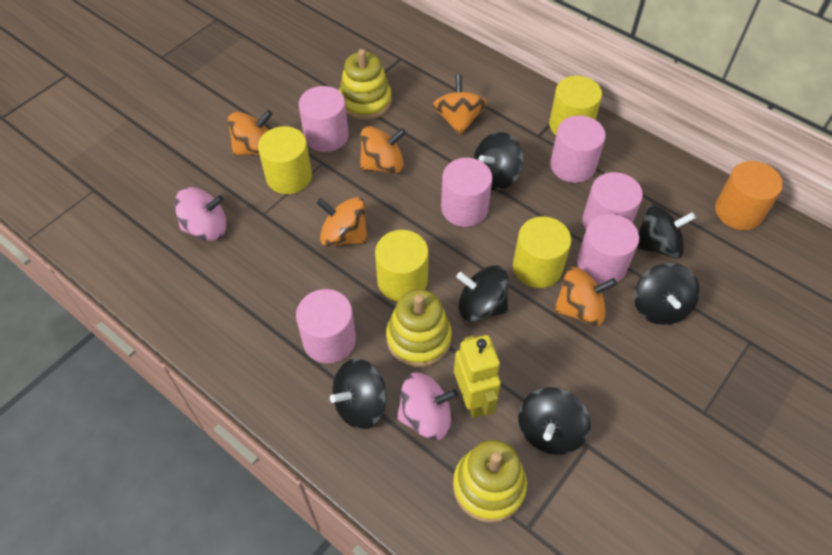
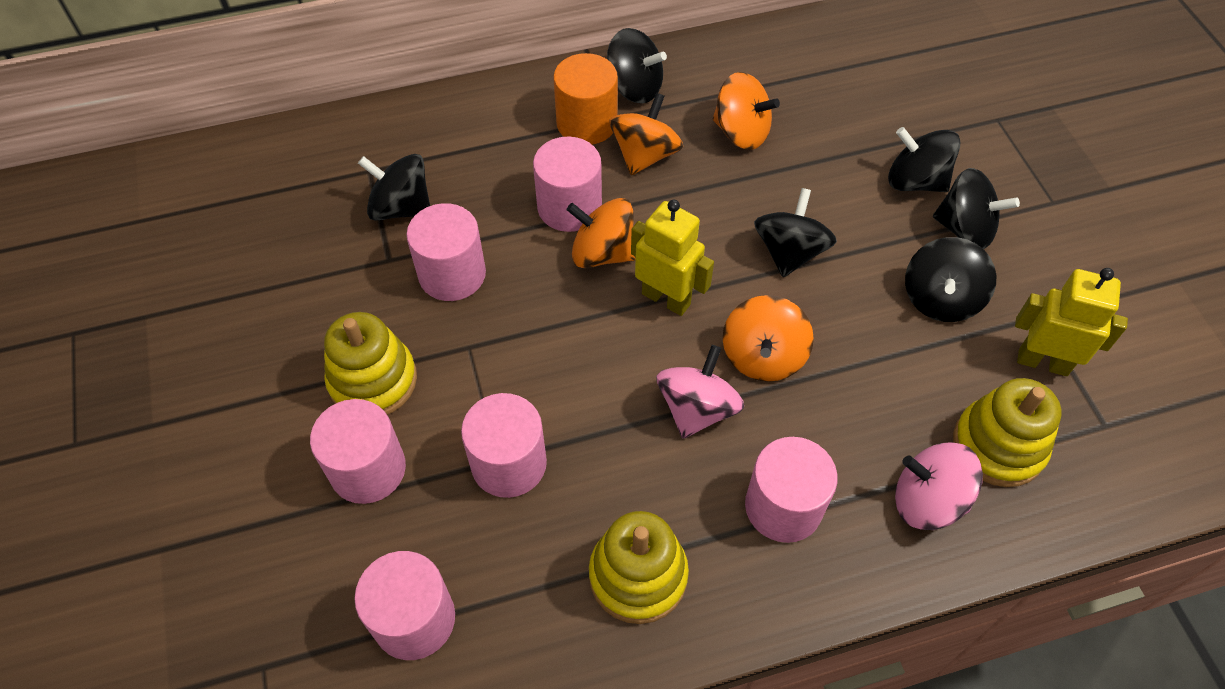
orange spinning top: 5 -> 4
yellow cylinder: 4 -> 0
yellow robot: 1 -> 2

